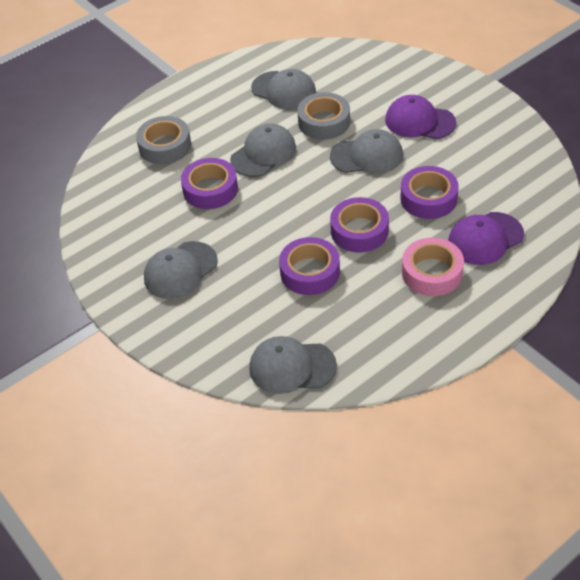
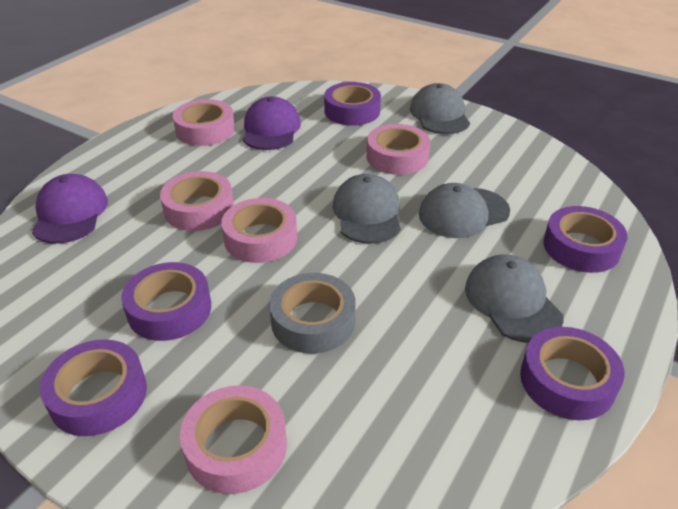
grey cap: 5 -> 4
grey tape: 2 -> 1
pink tape: 1 -> 5
purple tape: 4 -> 5

